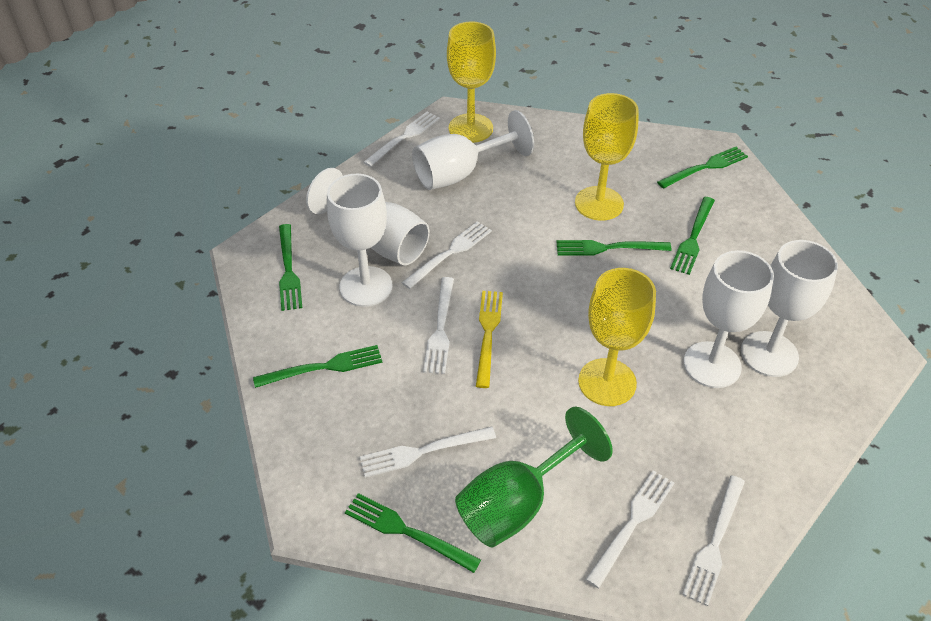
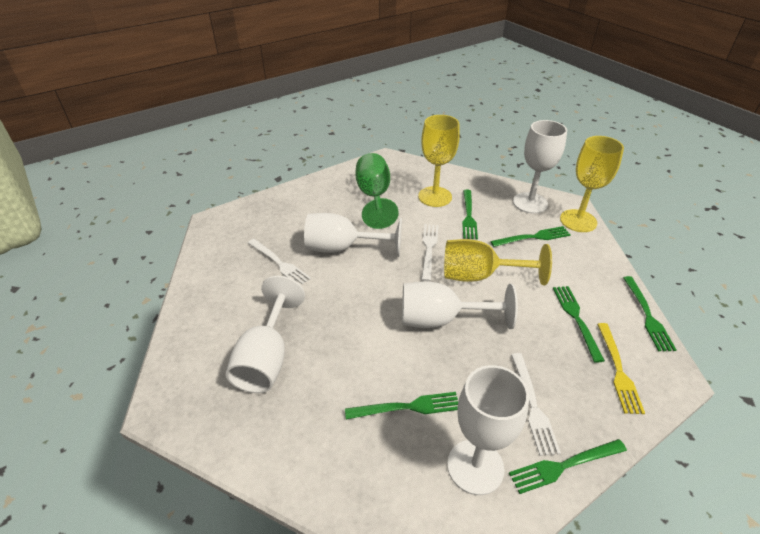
white fork: 6 -> 3

